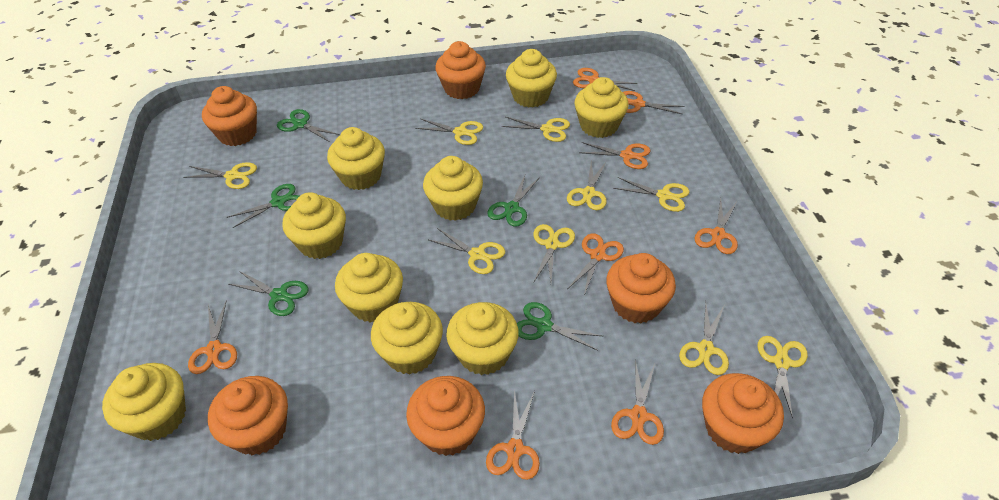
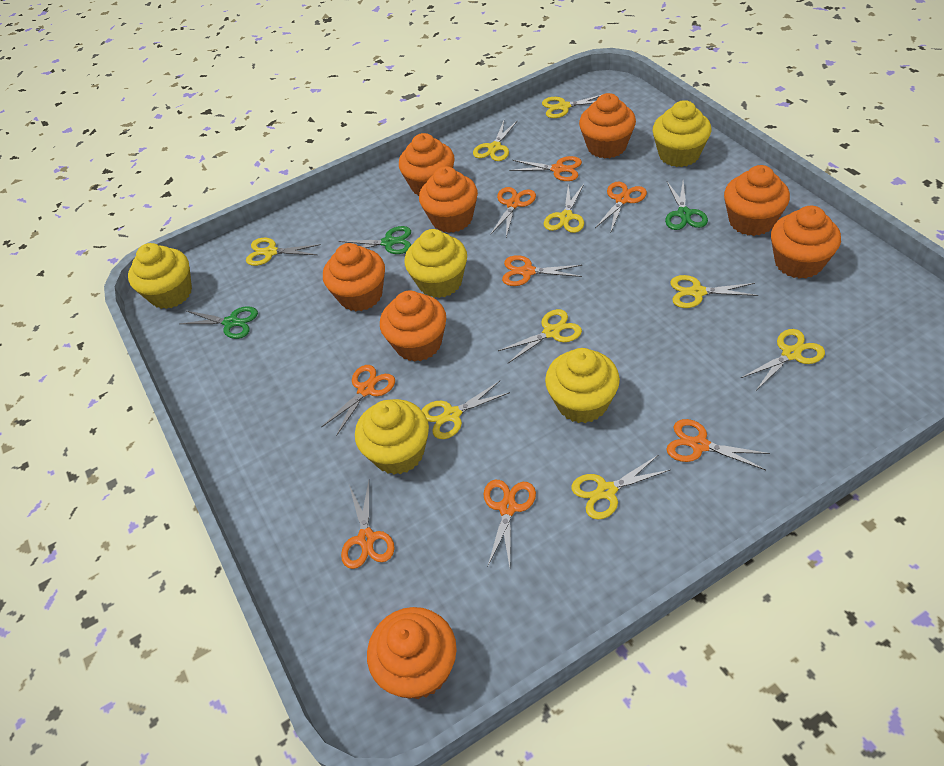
green scissors: 5 -> 3
orange cupcake: 6 -> 8
yellow cupcake: 9 -> 5

